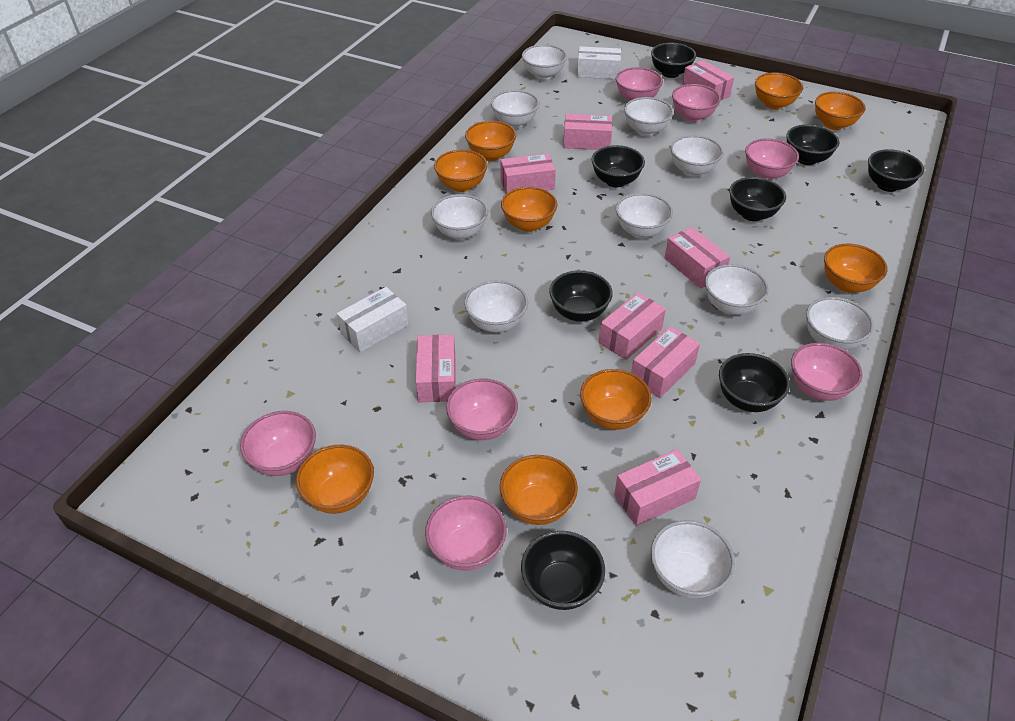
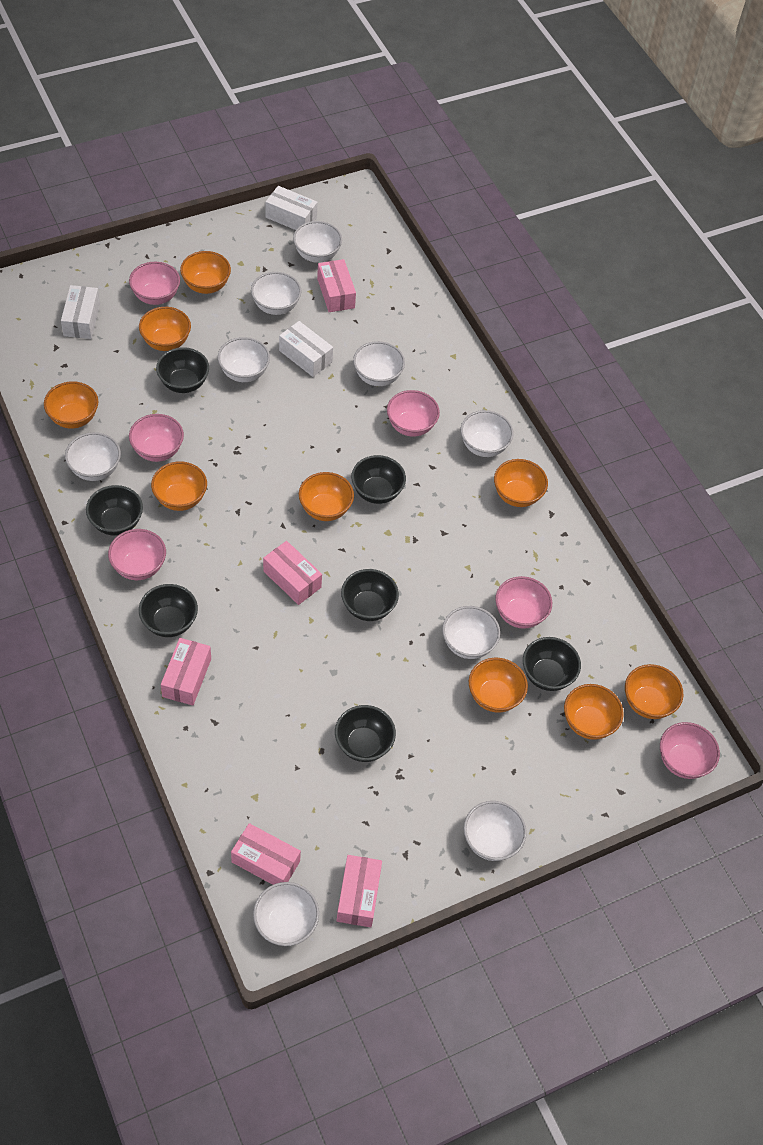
black bowl: 8 -> 7
pink bowl: 7 -> 6
pink box: 8 -> 5
white bowl: 10 -> 9
white box: 2 -> 3

